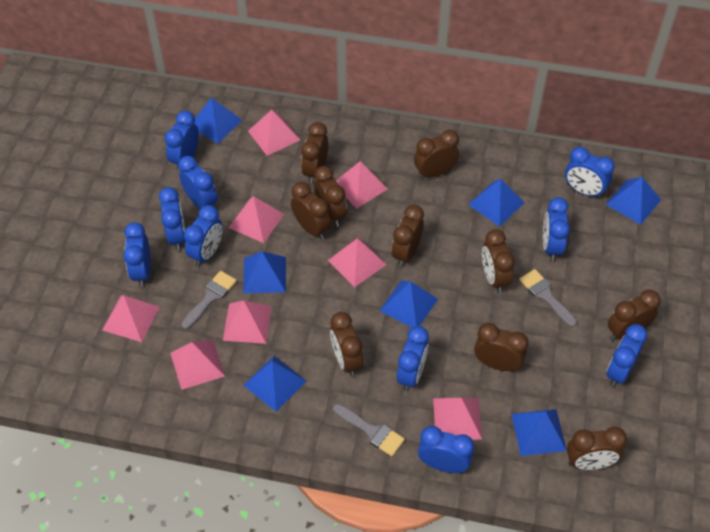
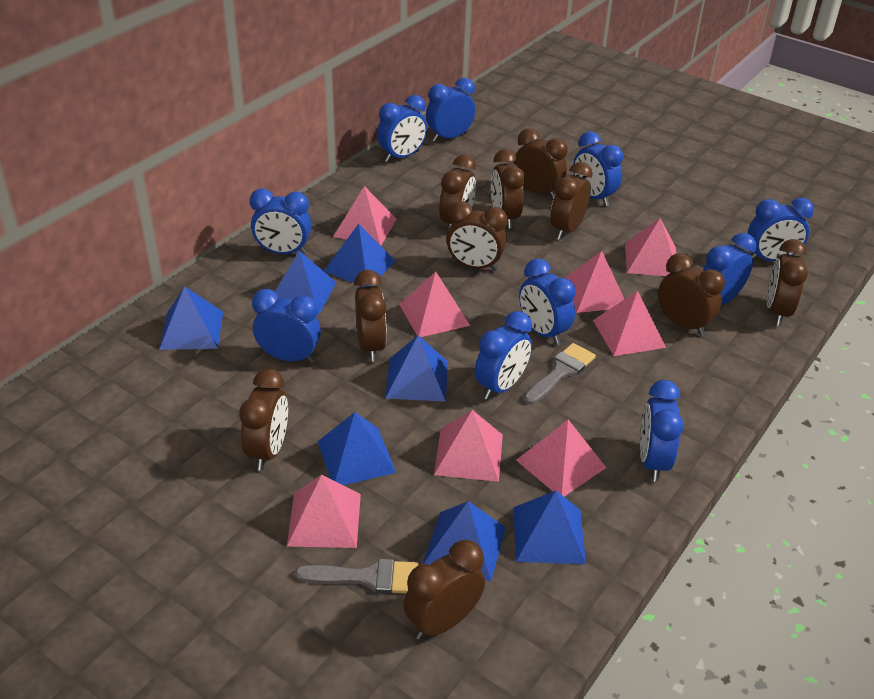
grey brush: 3 -> 2

